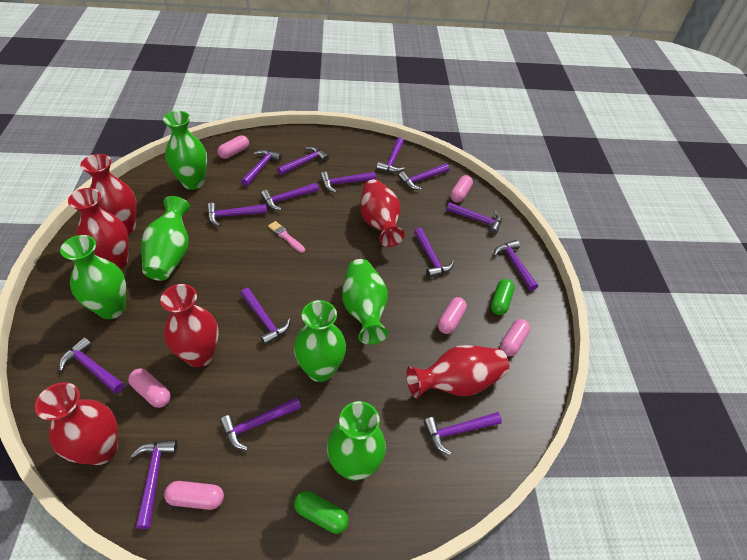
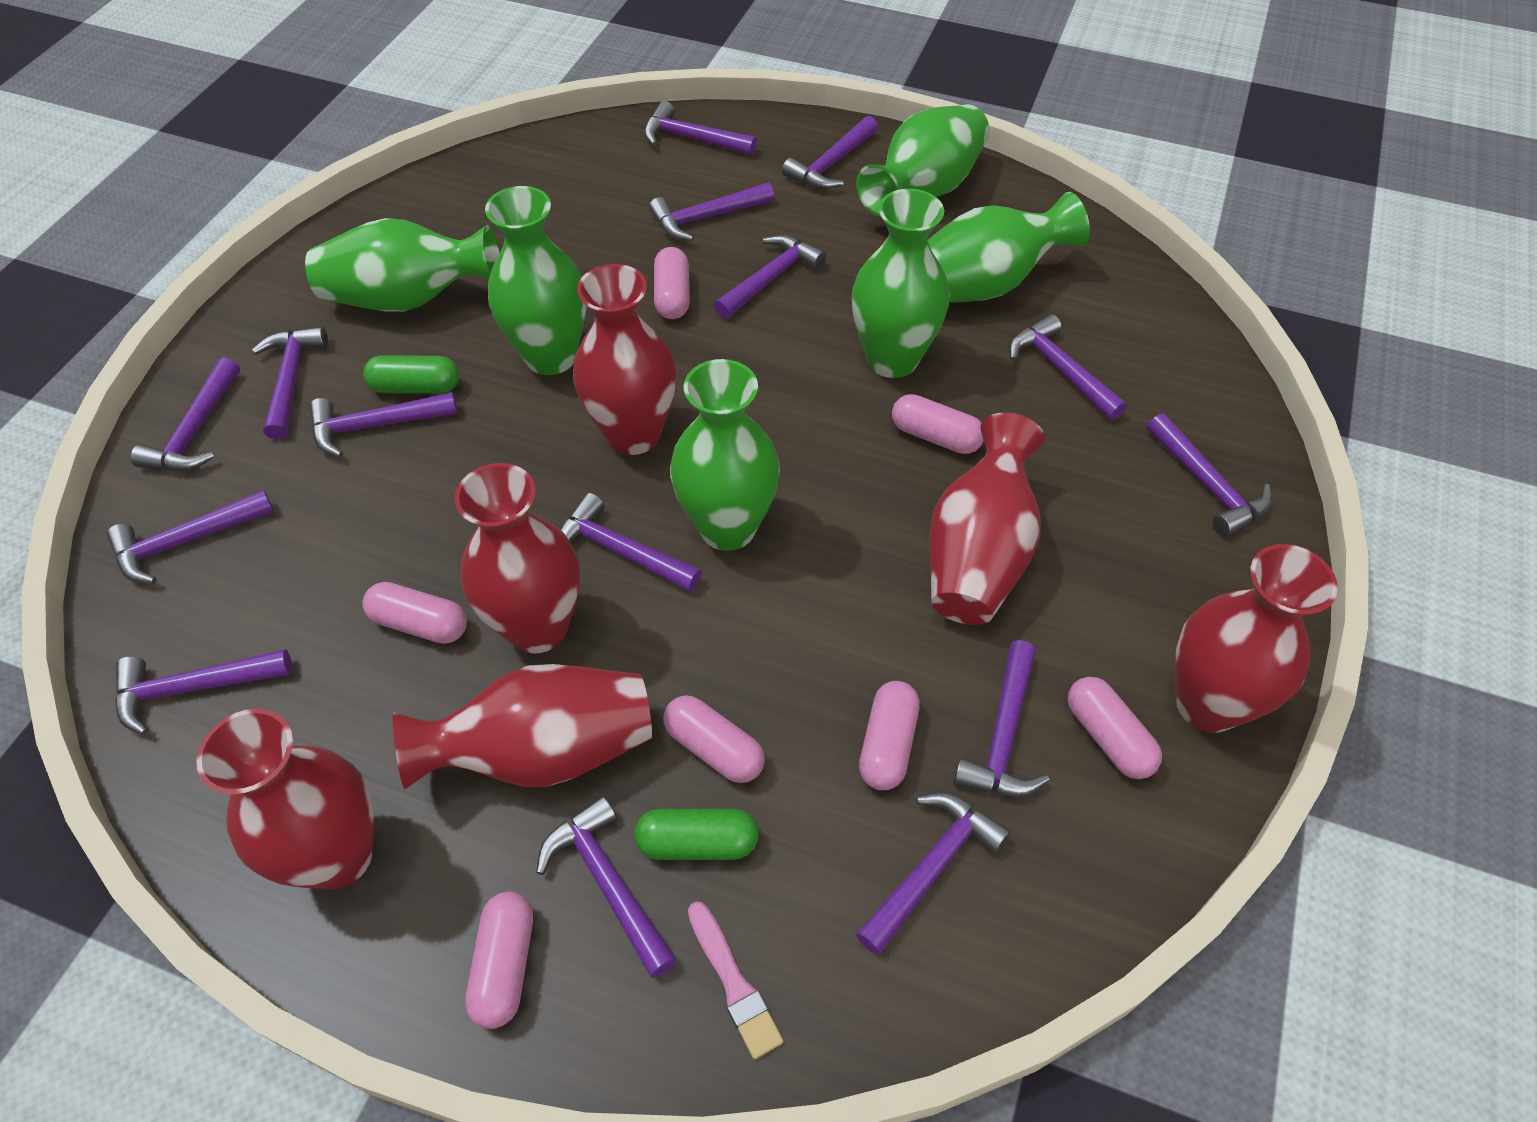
pink capsule: 6 -> 7

